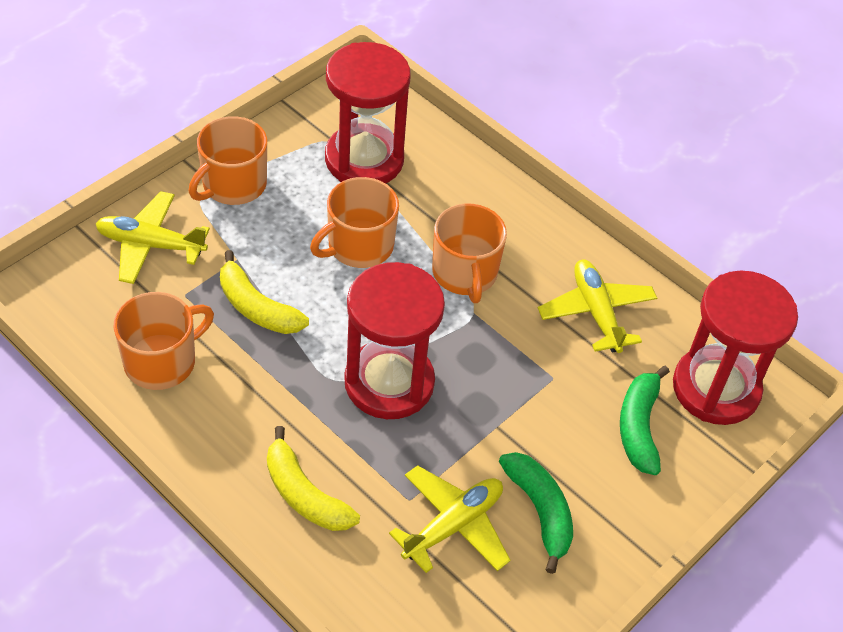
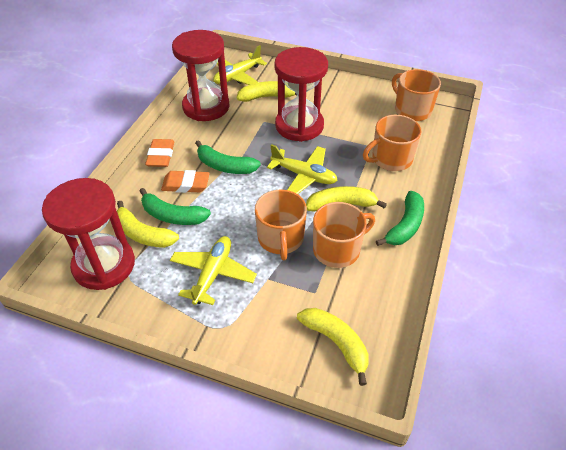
green banana: 2 -> 3
orange eraser: 0 -> 2
yellow banana: 2 -> 4

